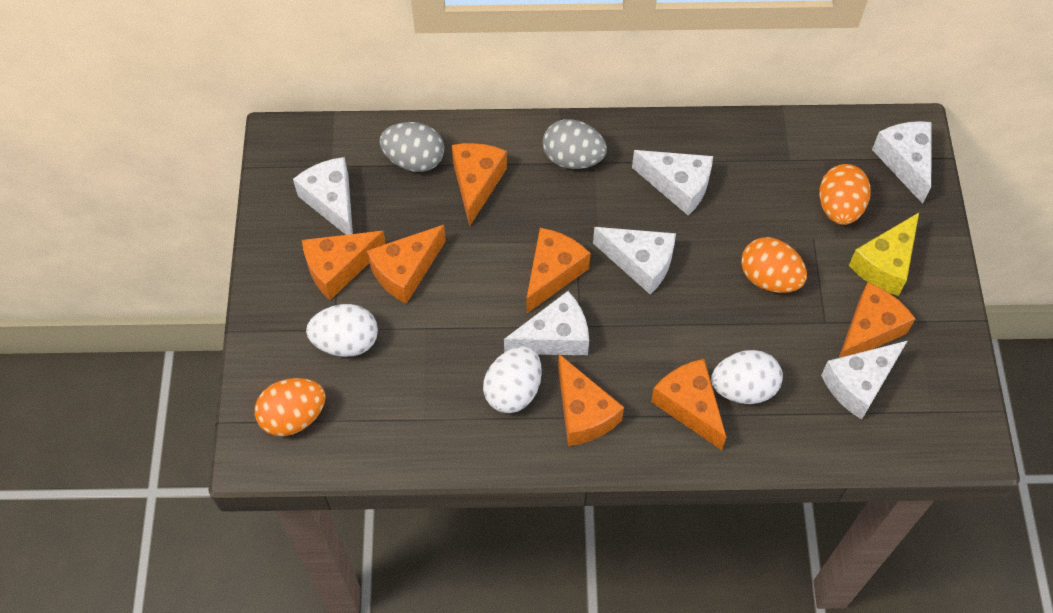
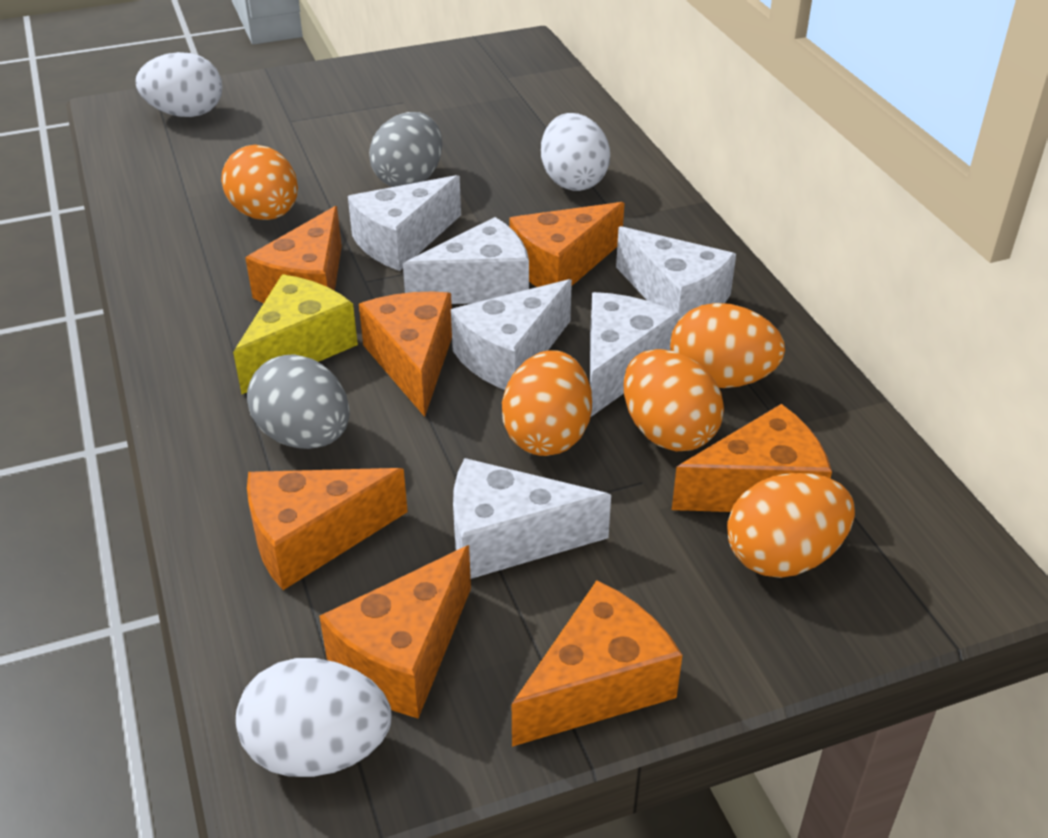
orange egg: 3 -> 5

